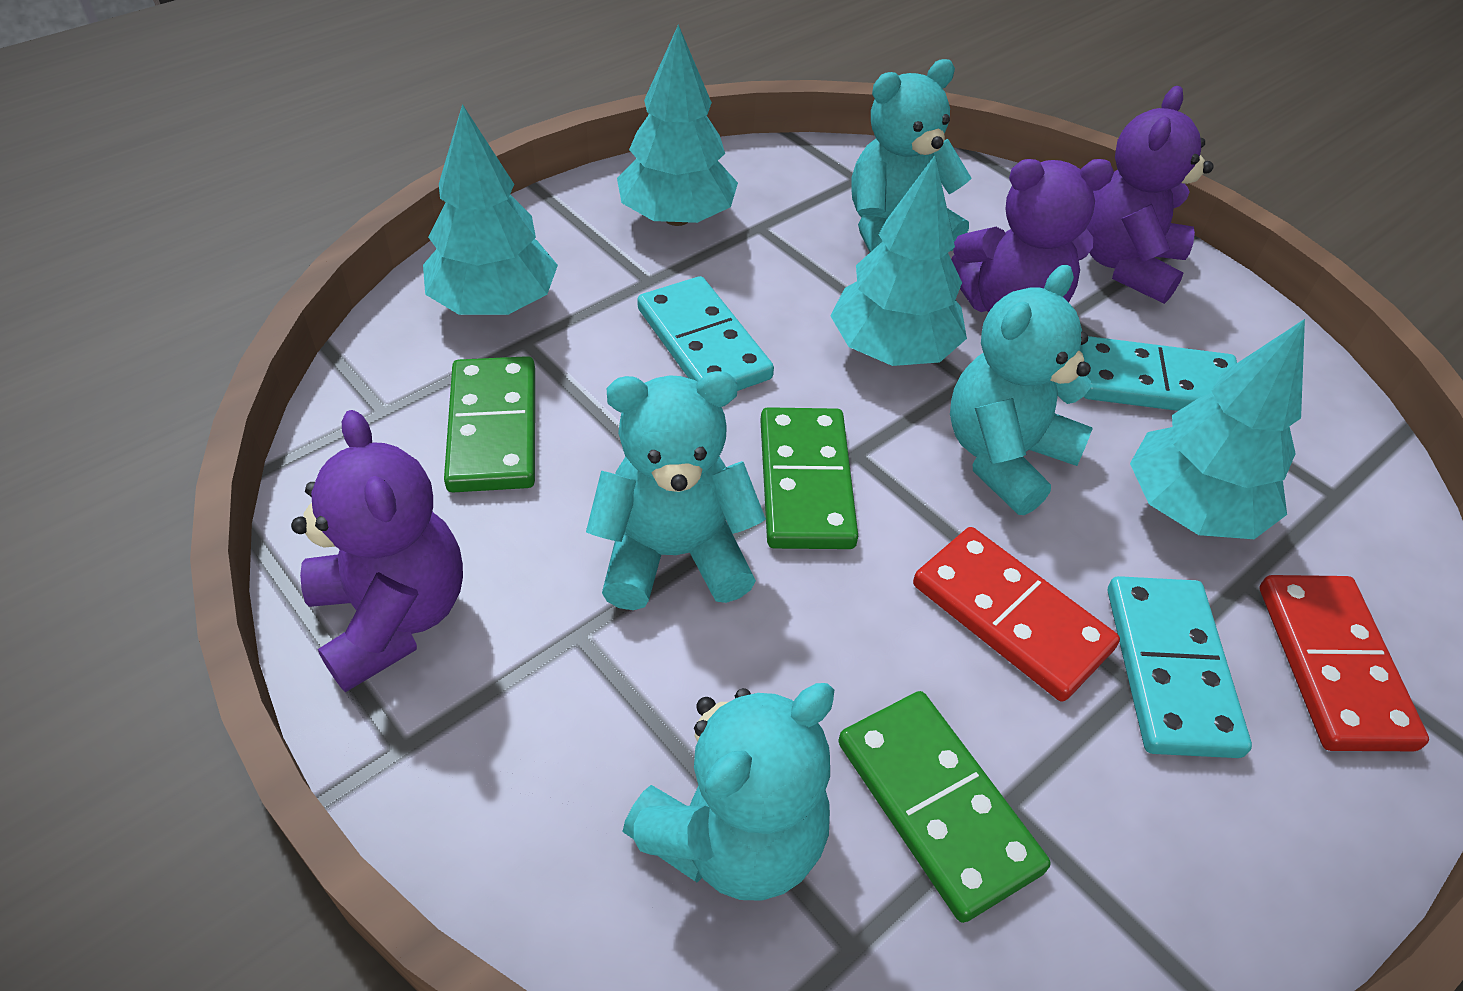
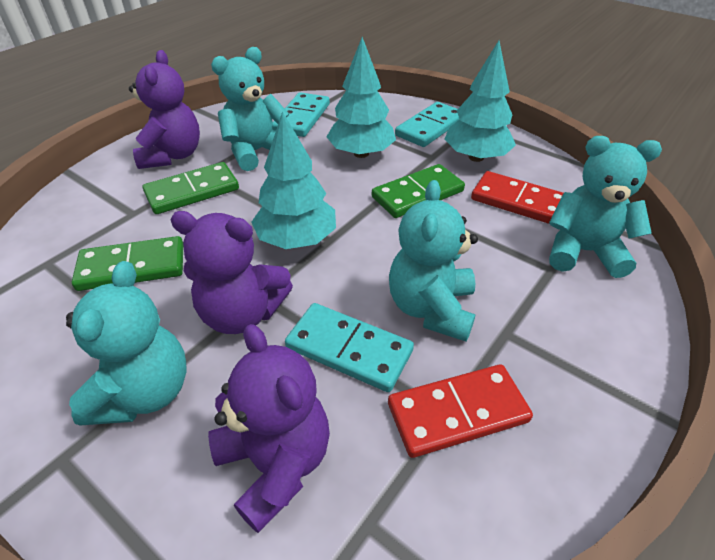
turquoise tree: 4 -> 3

